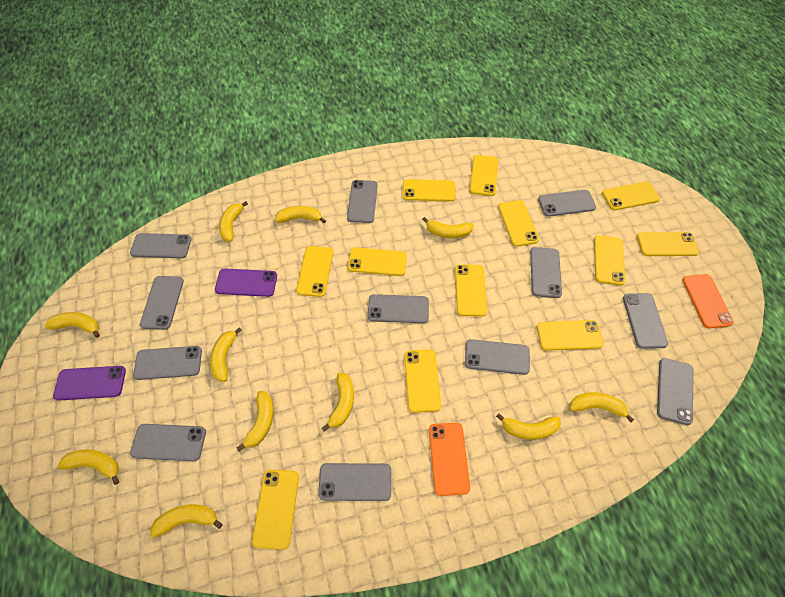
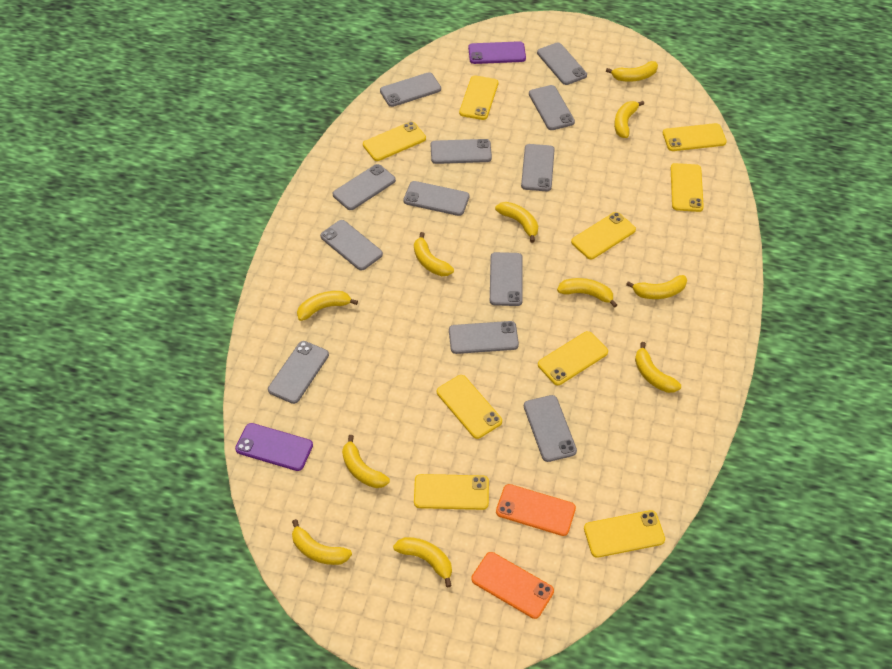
yellow phone: 12 -> 9

